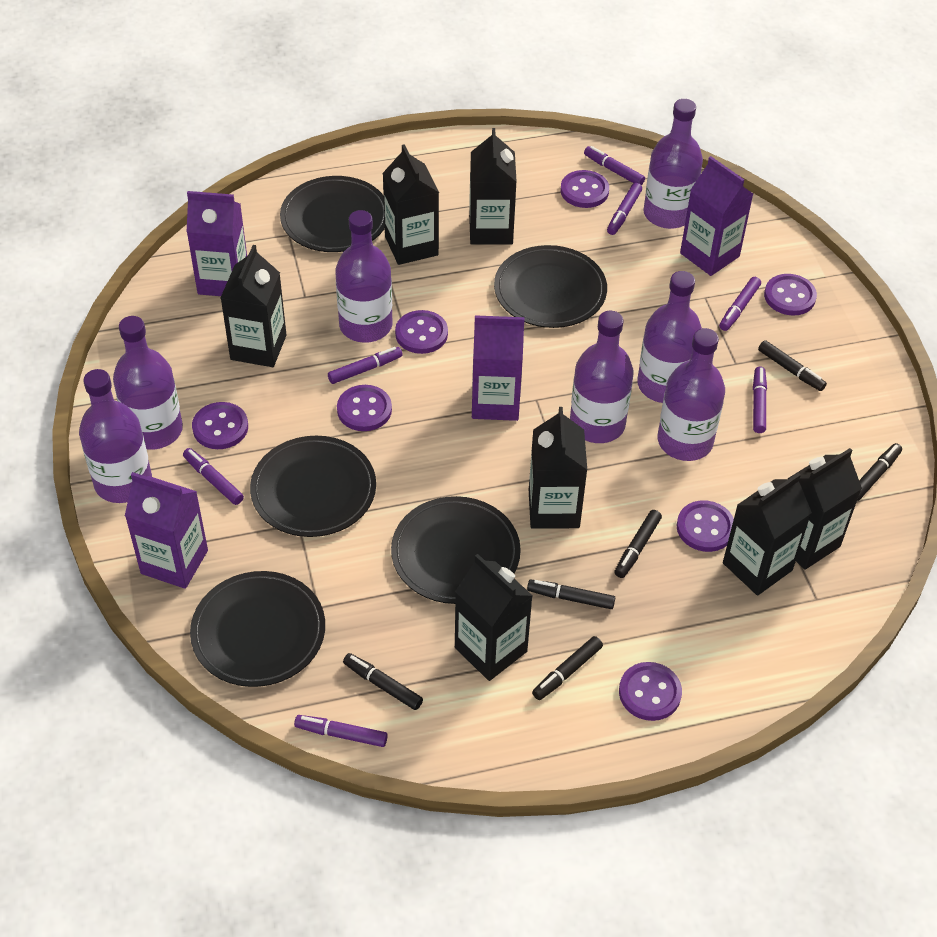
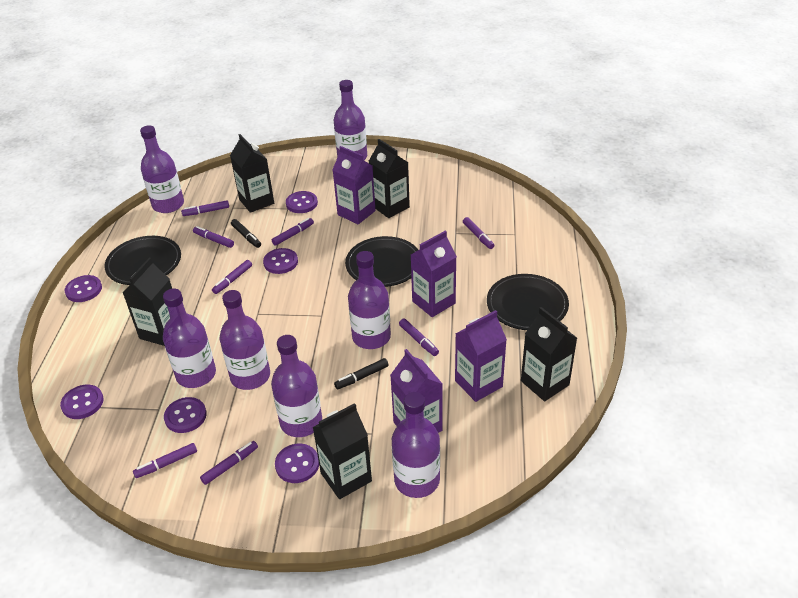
black carton: 7 -> 5
black marker: 6 -> 2
black plate: 5 -> 3
purple button: 7 -> 6
purple marker: 7 -> 8

